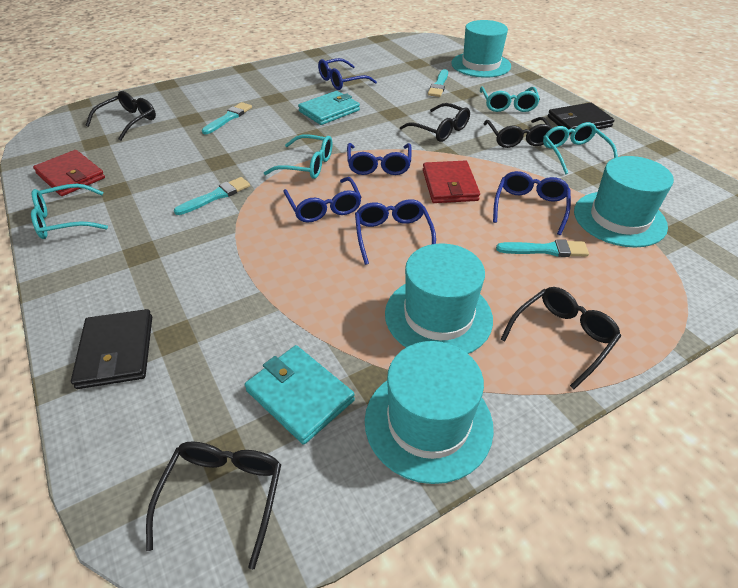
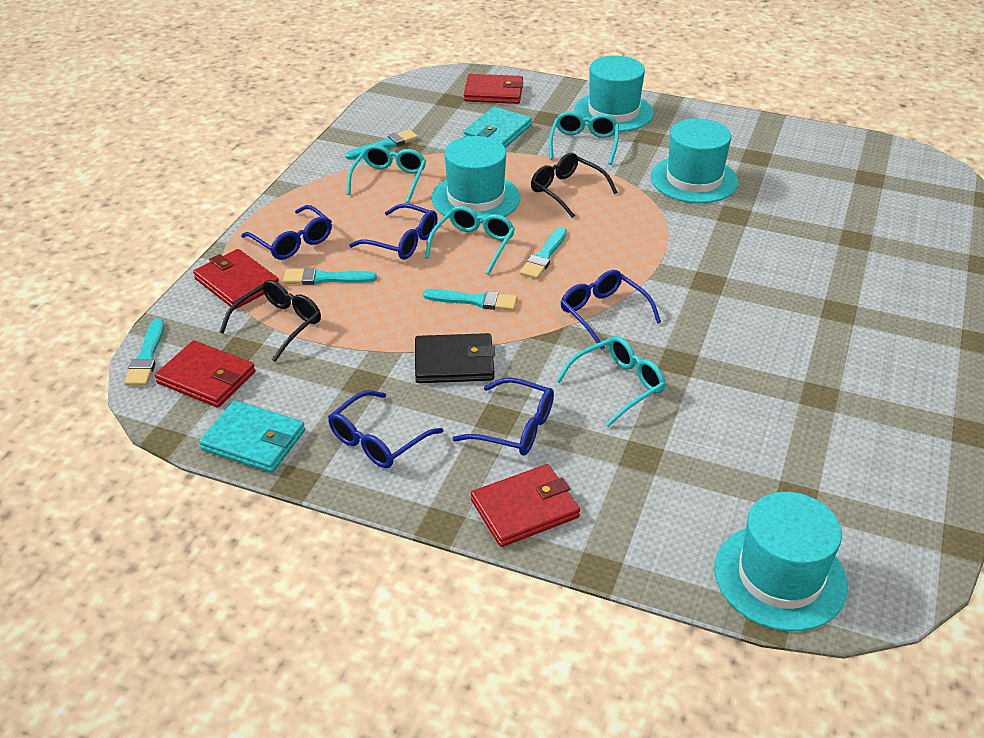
black glasses: 5 -> 2
black wallet: 2 -> 1
red wallet: 2 -> 4
turquoise brush: 4 -> 5

